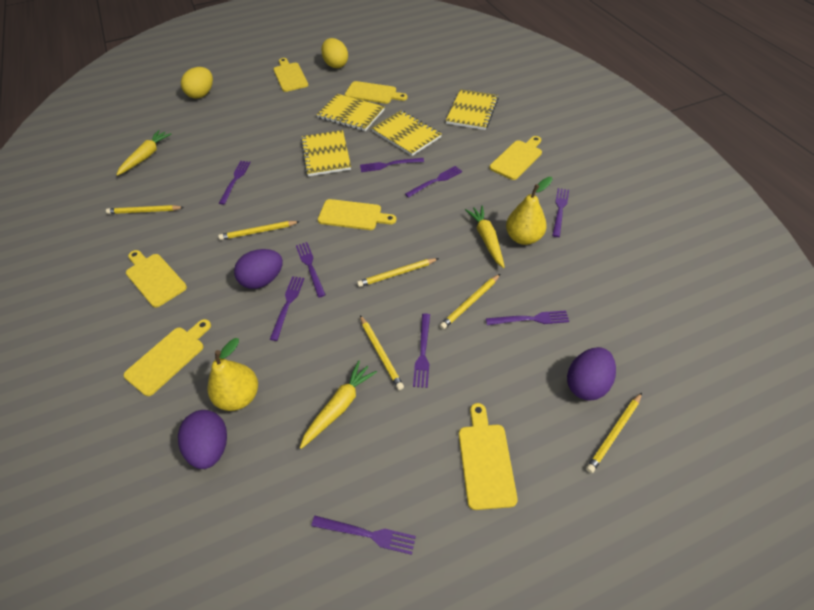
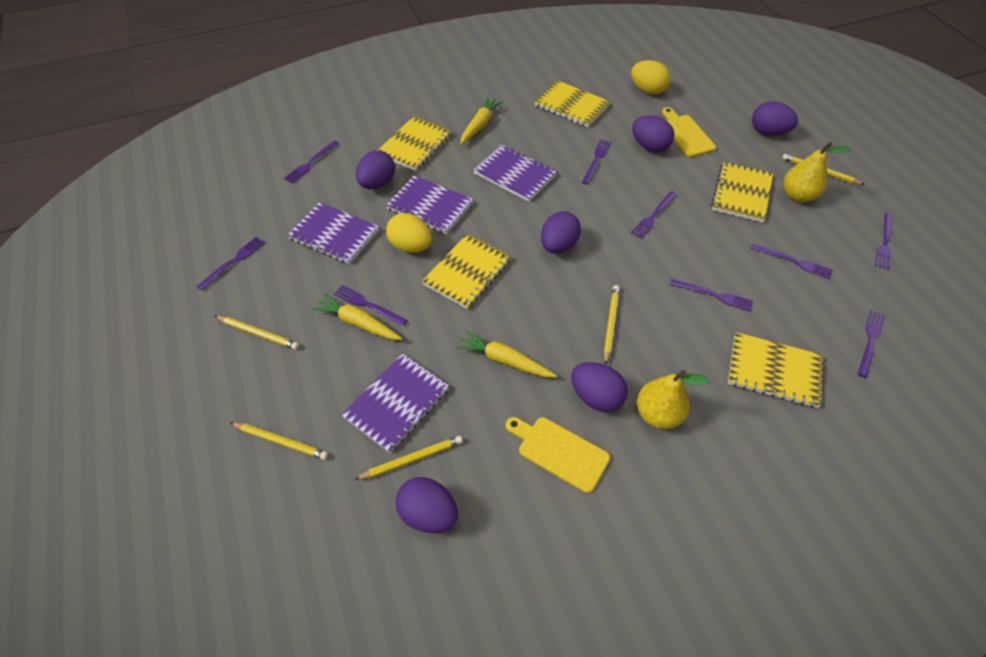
purple egg: 3 -> 6
purple notebook: 0 -> 4
yellow cutting board: 7 -> 2
yellow notebook: 4 -> 5
yellow pencil: 6 -> 5

